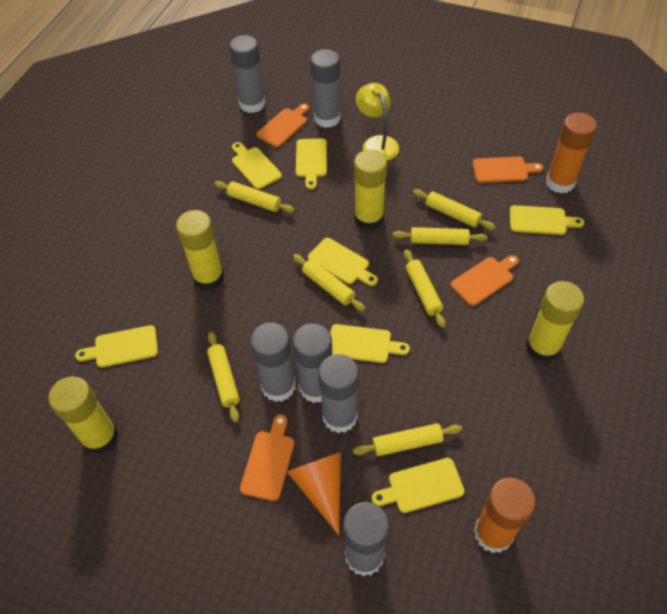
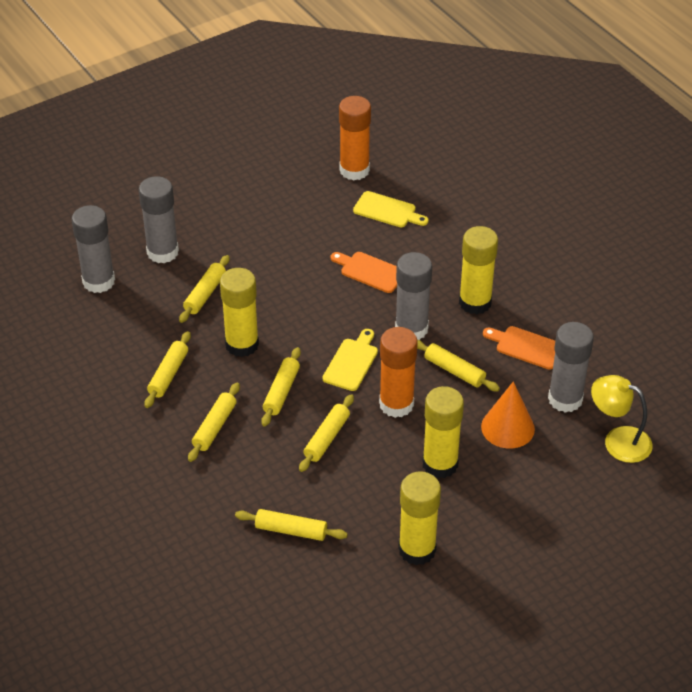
grey glue stick: 6 -> 4
orange cutting board: 4 -> 2
yellow cutting board: 7 -> 2

